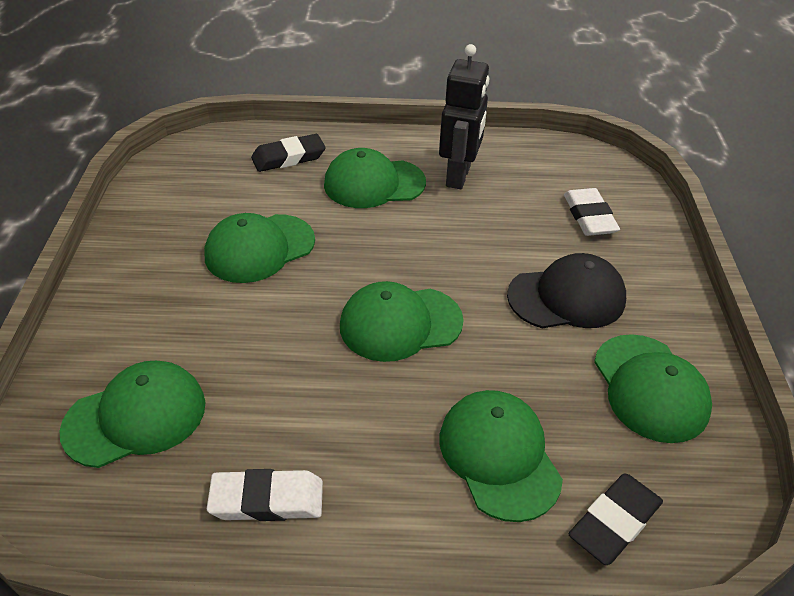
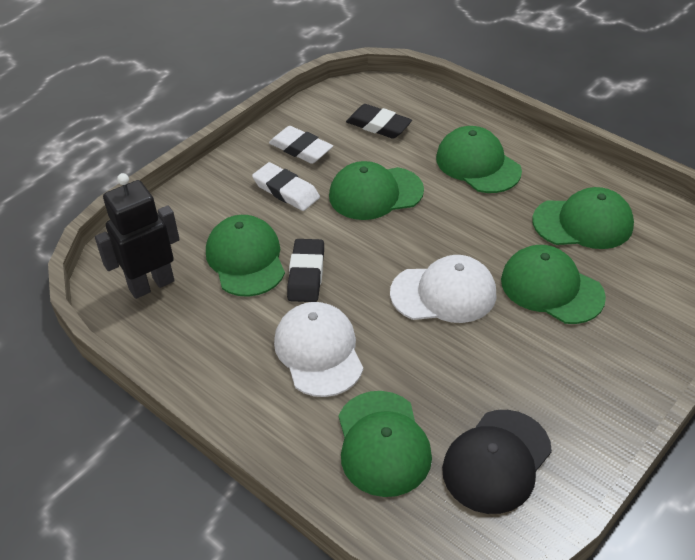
white cap: 0 -> 2

